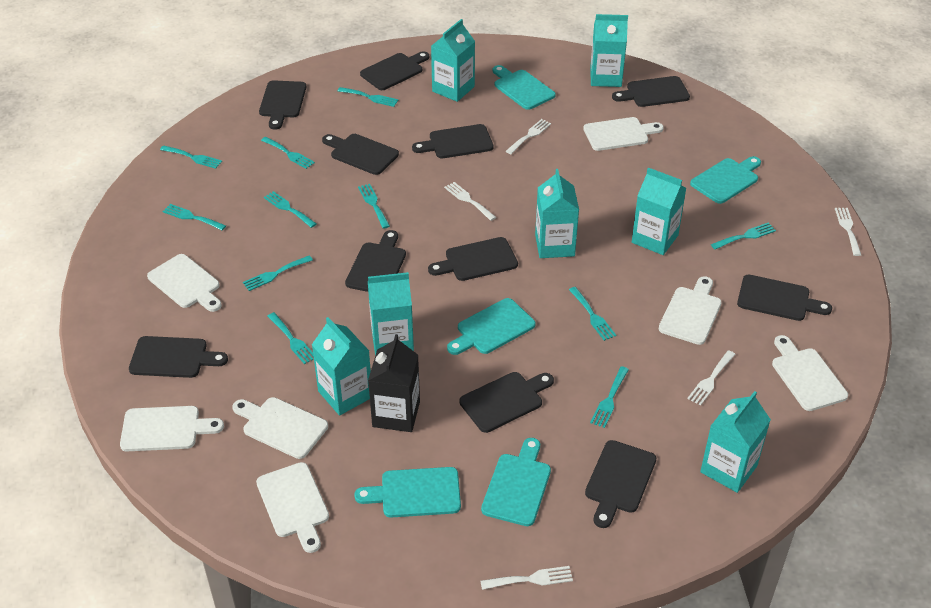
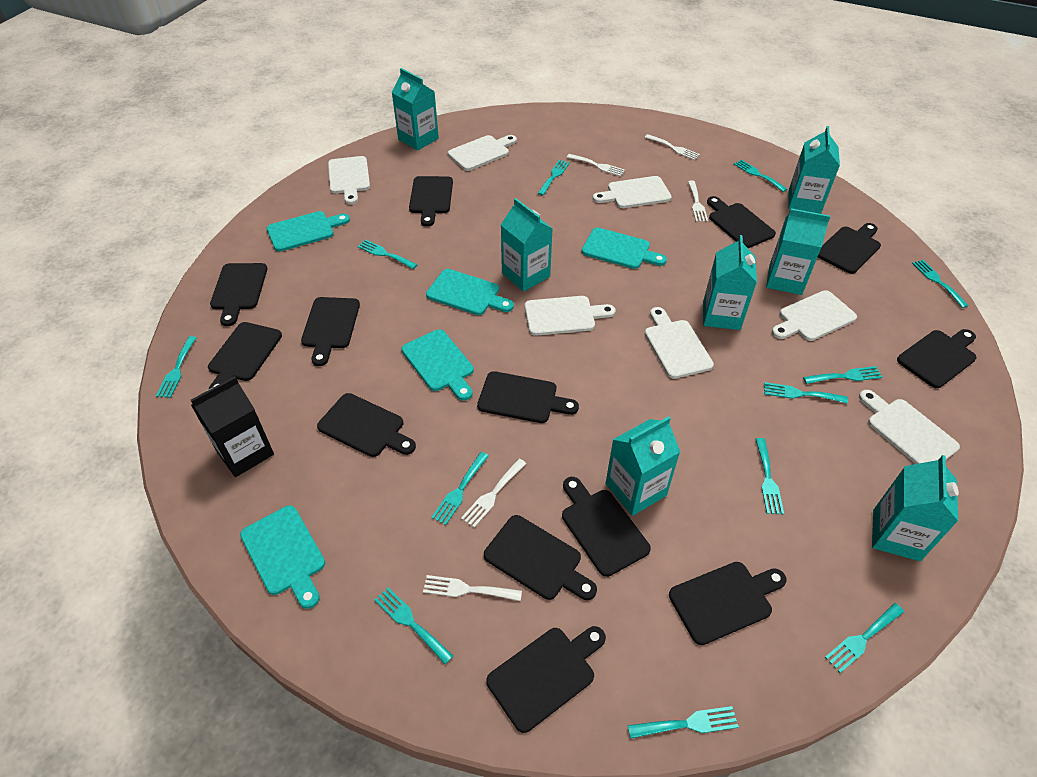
black cutting board: 11 -> 13
turquoise fork: 11 -> 12

